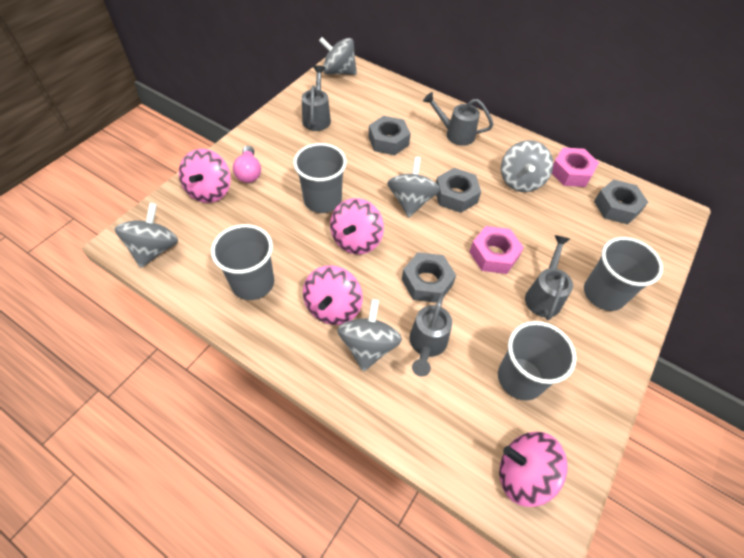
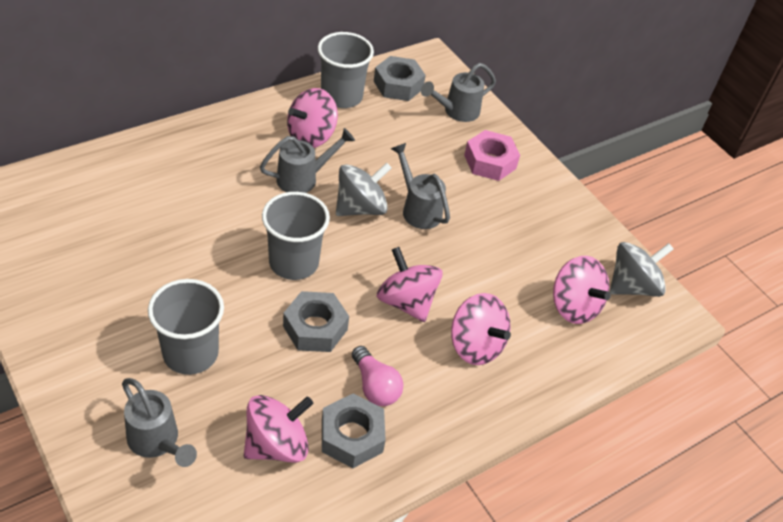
grey cup: 4 -> 3
grey nut: 4 -> 3
grey spinning top: 5 -> 2
pink nut: 2 -> 1
pink spinning top: 4 -> 5

